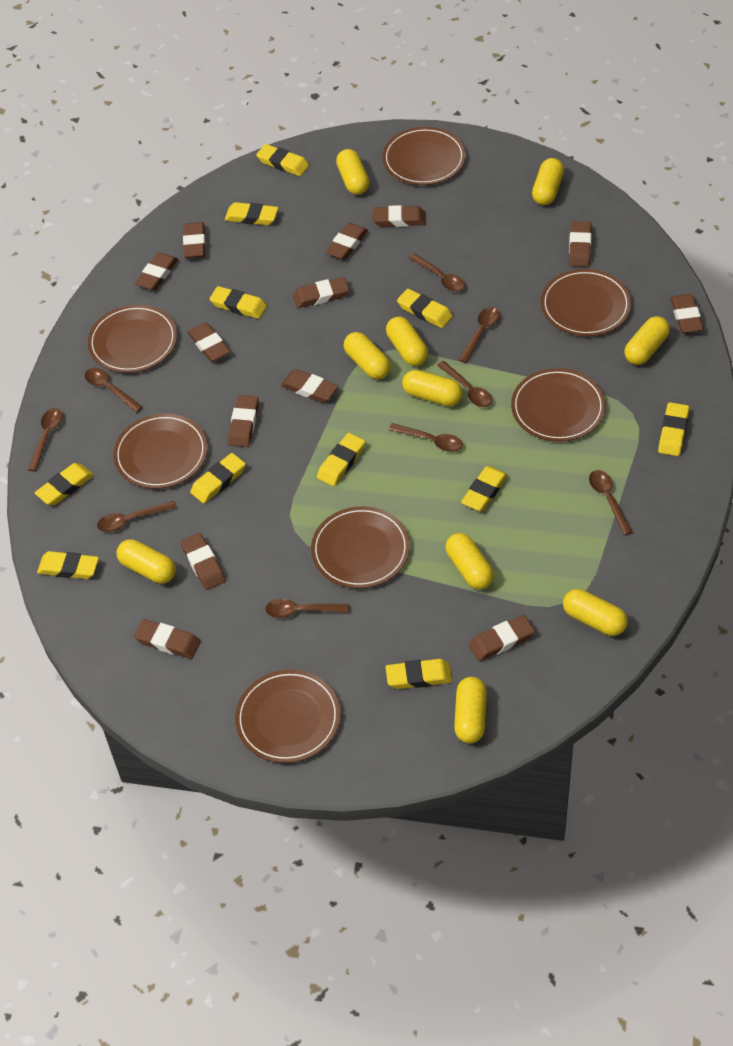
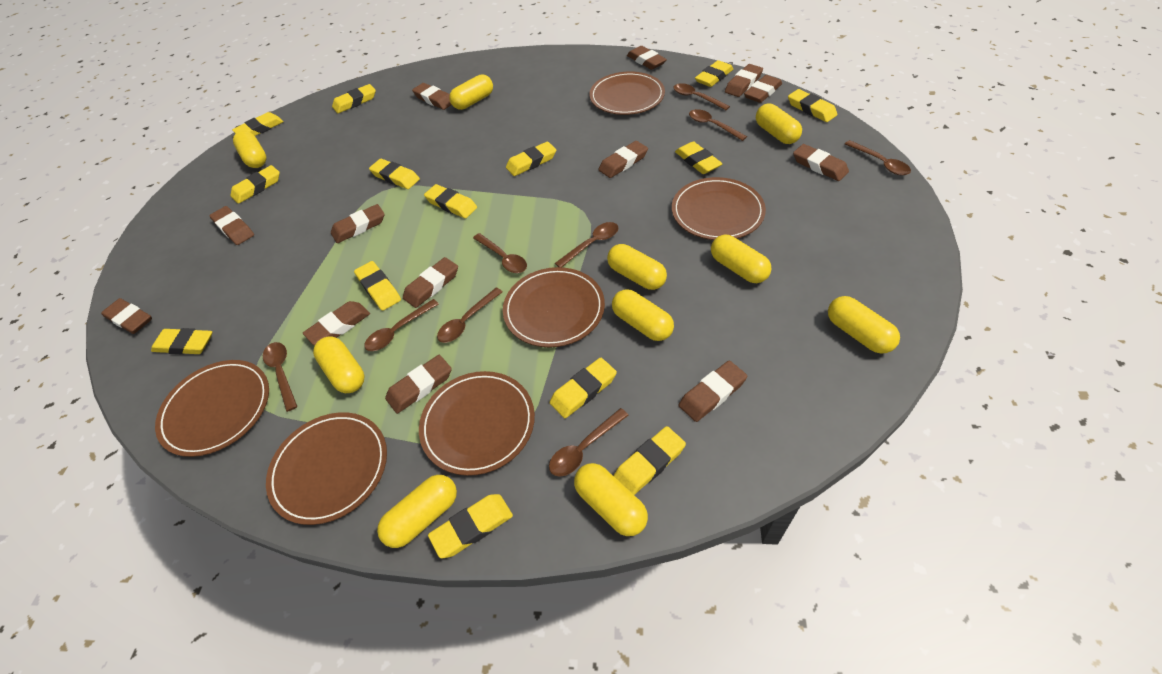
brown plate: 7 -> 6
yellow eraser: 11 -> 14

